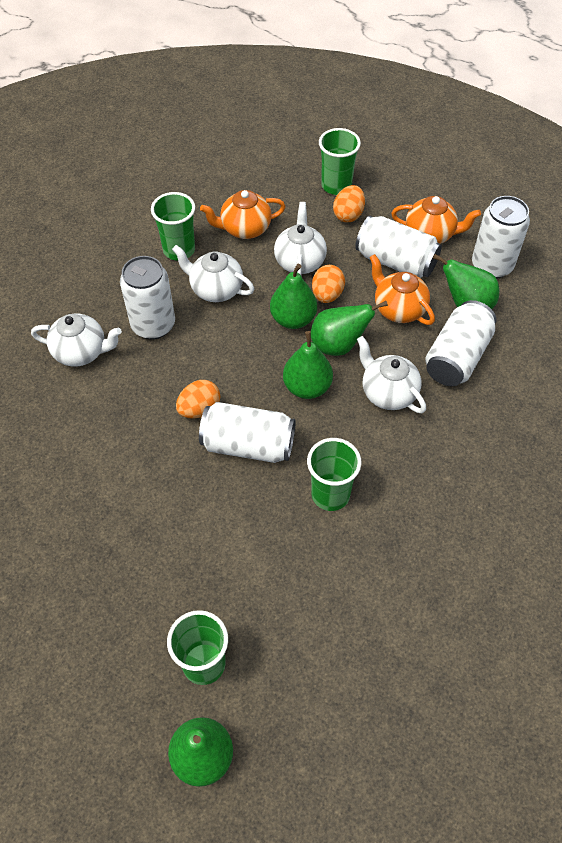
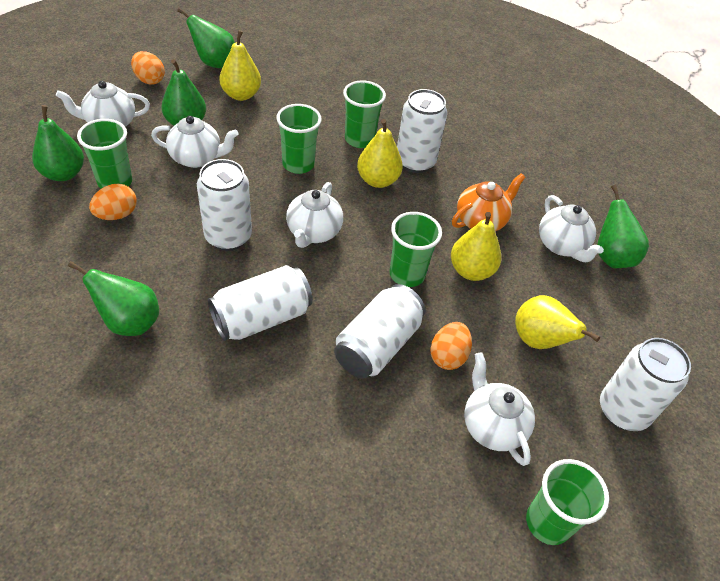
green cup: 4 -> 5
orange teapot: 3 -> 1
white teapot: 4 -> 5
yellow pear: 0 -> 4

